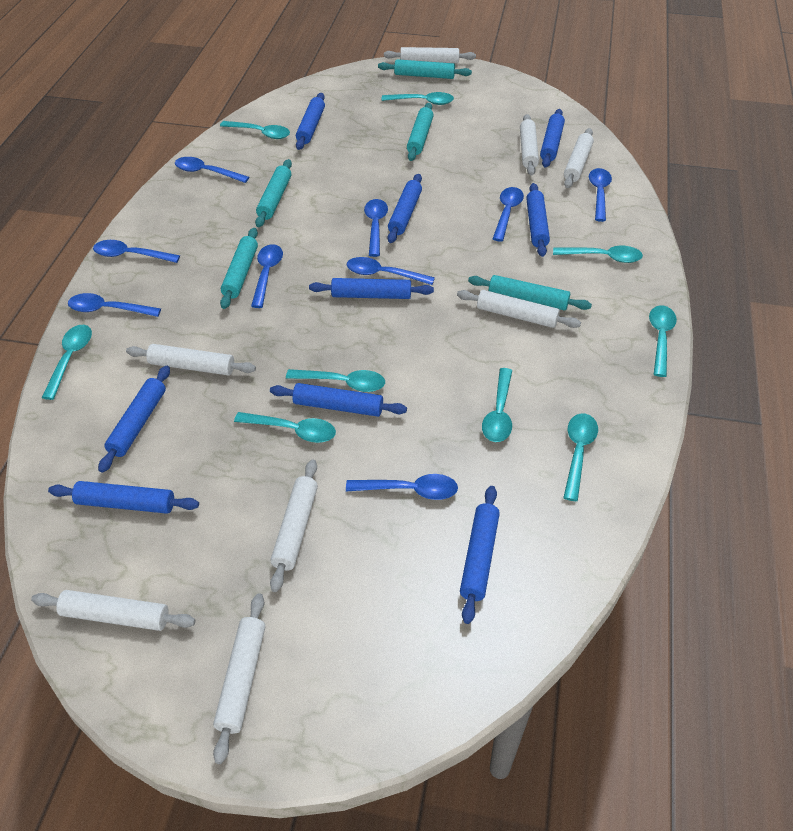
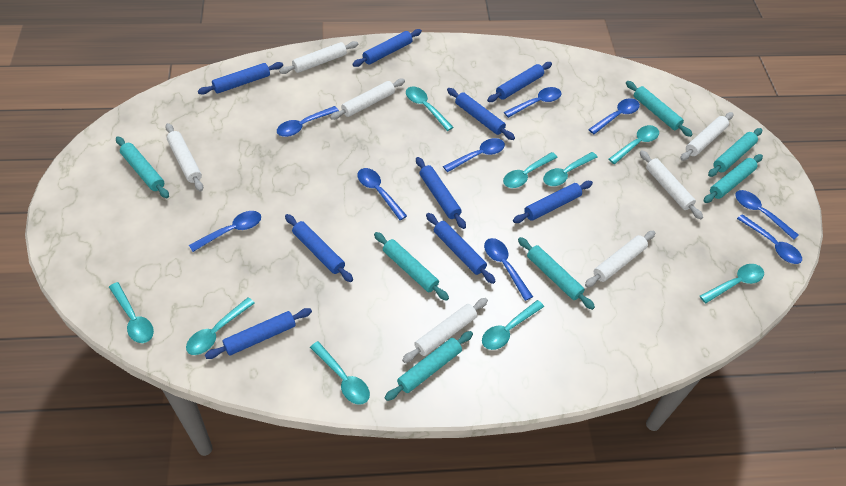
turquoise rolling pin: 5 -> 7
white rolling pin: 8 -> 7

